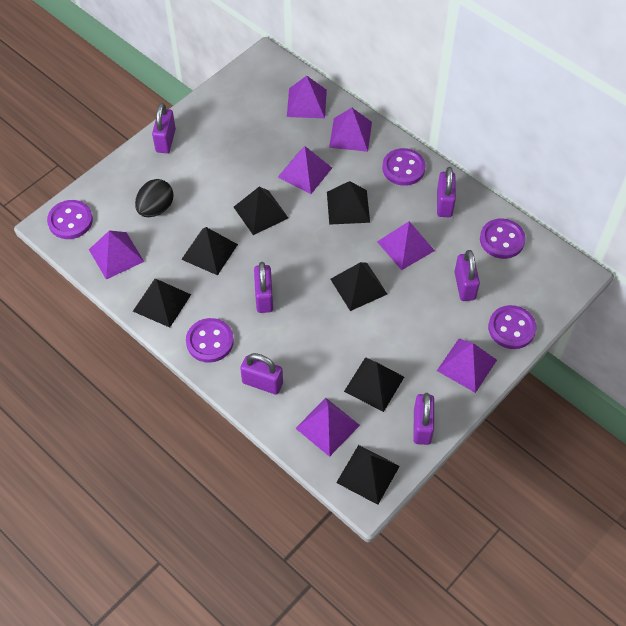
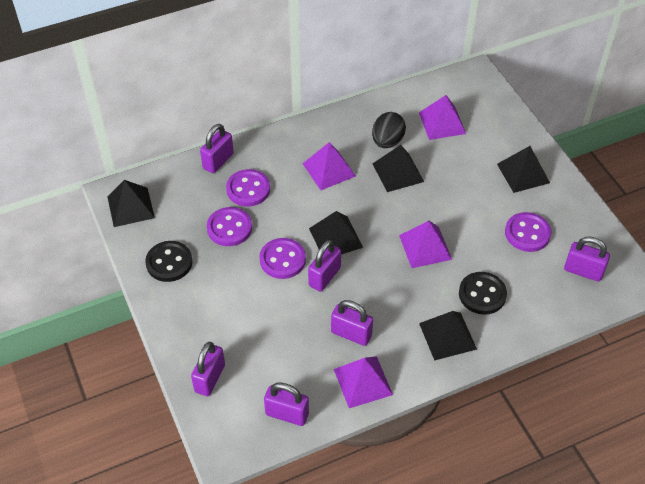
black button: 0 -> 2
black pyramid: 7 -> 5
purple button: 5 -> 4
purple pyramid: 7 -> 4

